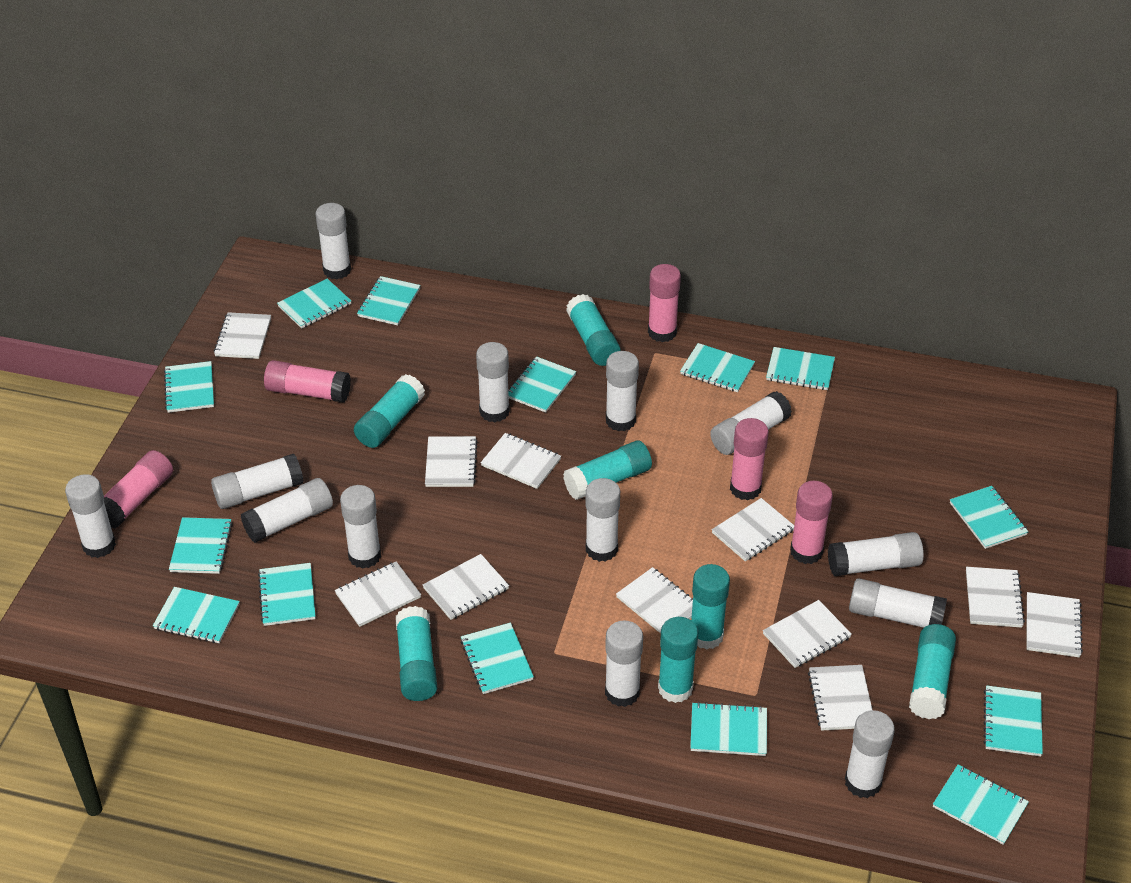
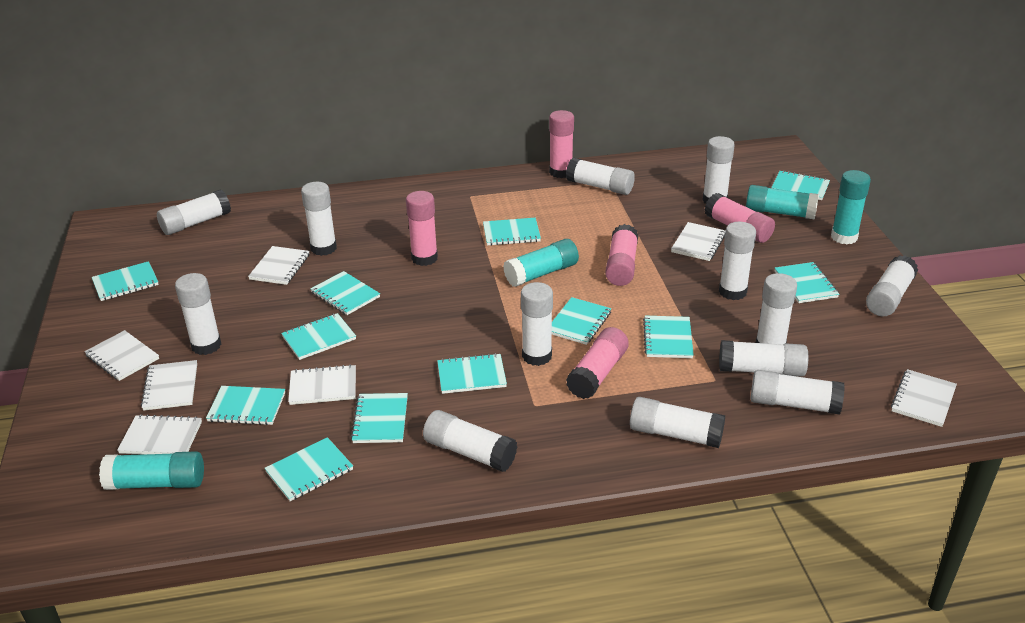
turquoise glue stick: 7 -> 4
turquoise notebook: 14 -> 12
white notebook: 11 -> 7

